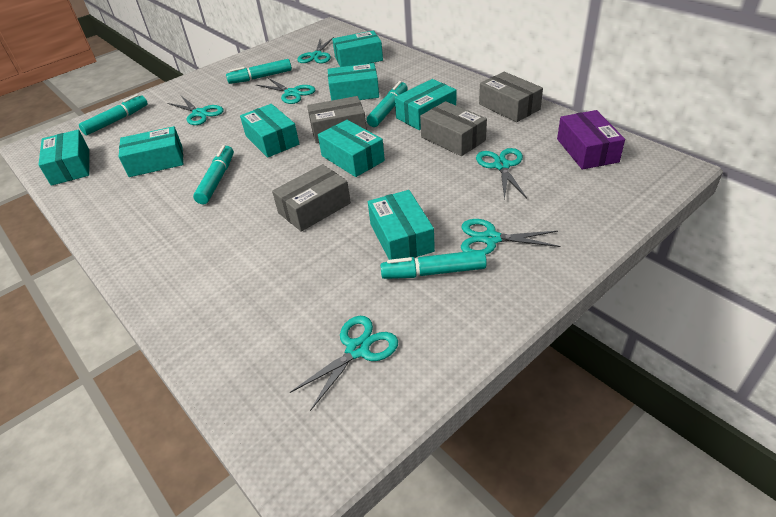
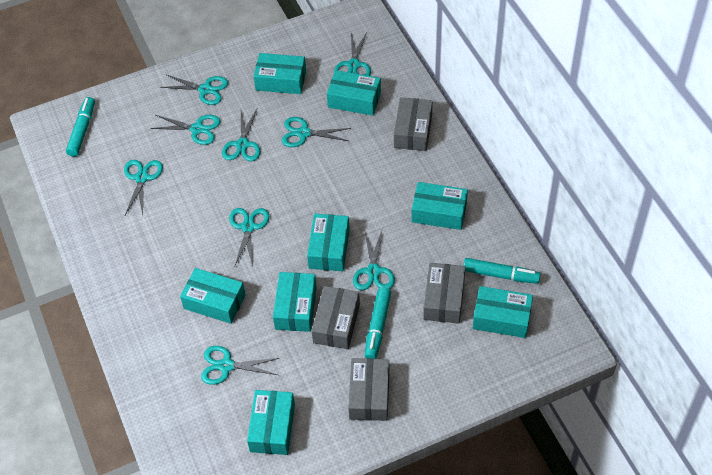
purple box: 1 -> 0
turquoise marker: 5 -> 3
turquoise scissors: 6 -> 9

